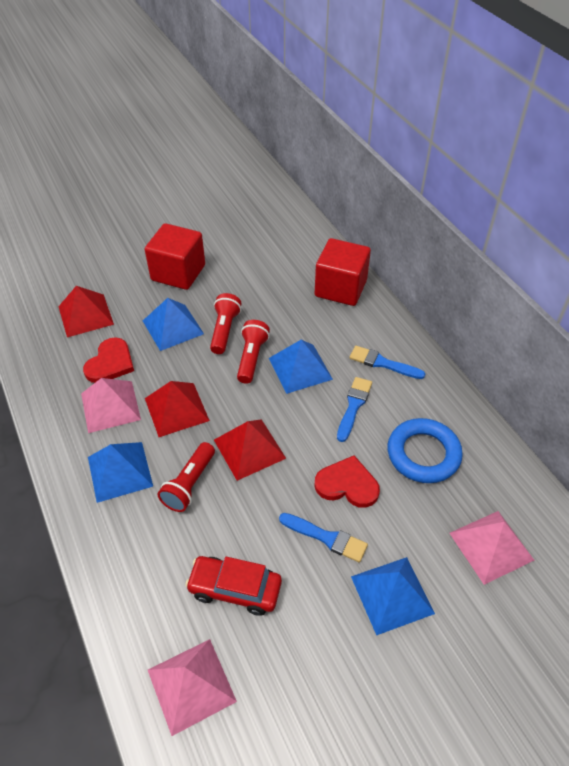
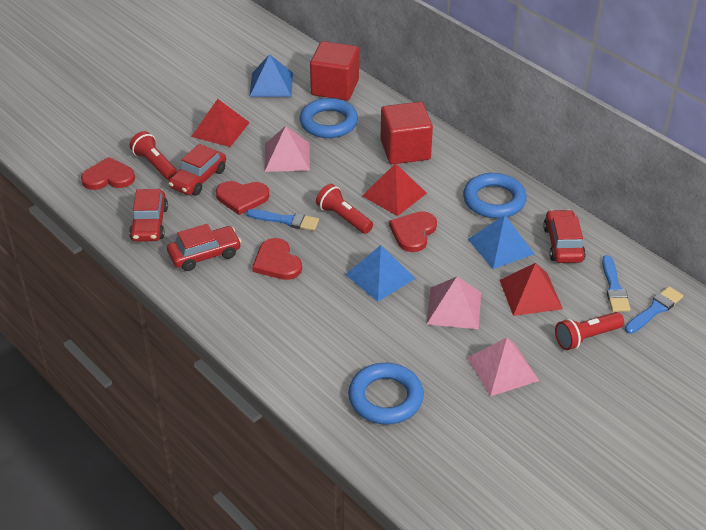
blue pyramid: 4 -> 3
blue ring: 1 -> 3
red car: 1 -> 4
red heart: 2 -> 4

